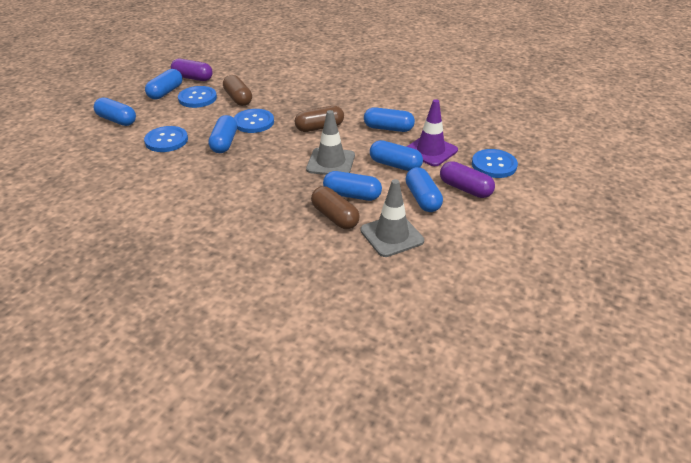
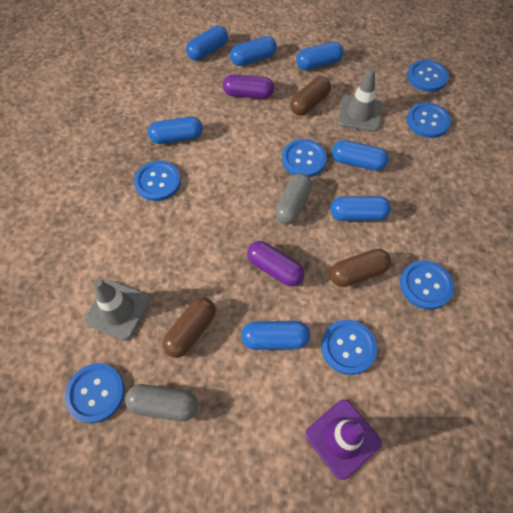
blue button: 4 -> 7
grey capsule: 0 -> 2

